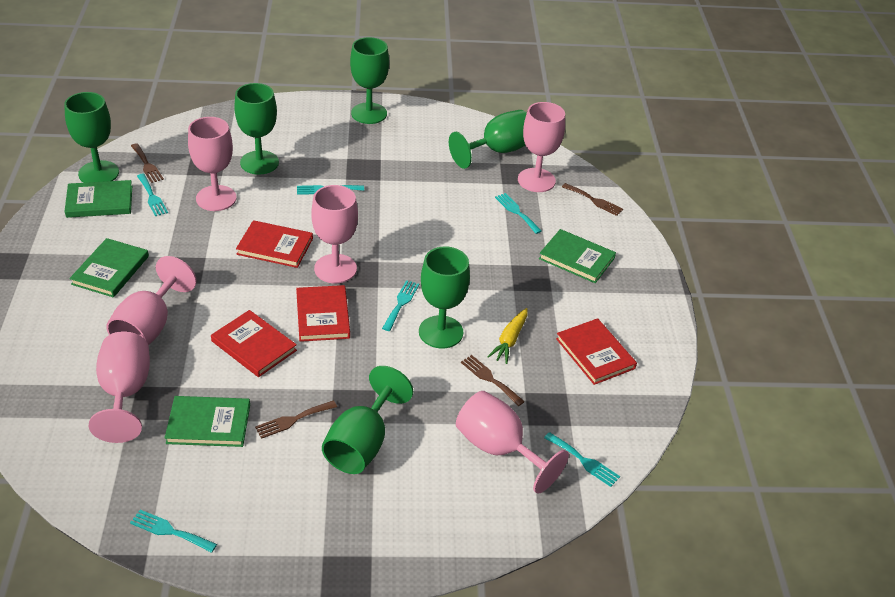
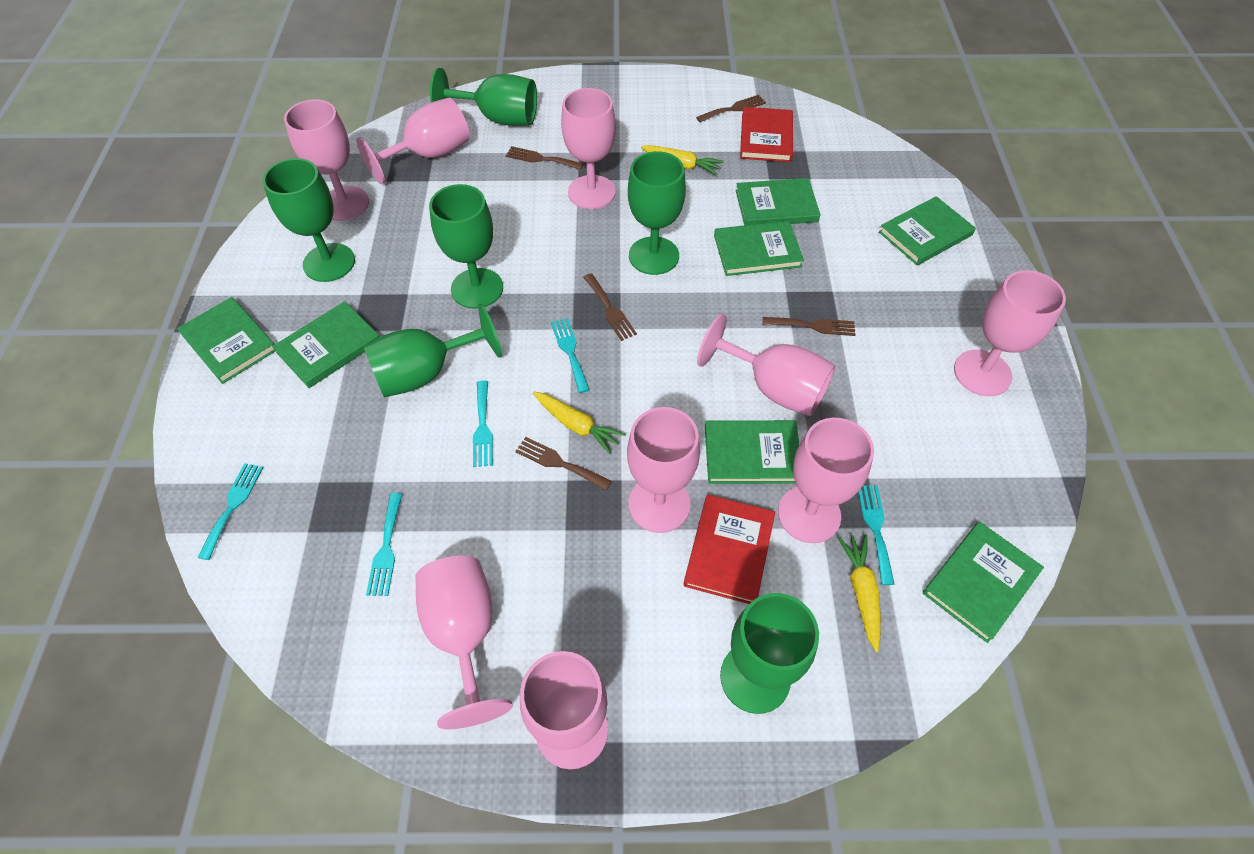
brown fork: 4 -> 5
green book: 4 -> 7
pink goblet: 6 -> 9
red book: 4 -> 2
turquoise fork: 6 -> 5
yellow carrot: 1 -> 3

